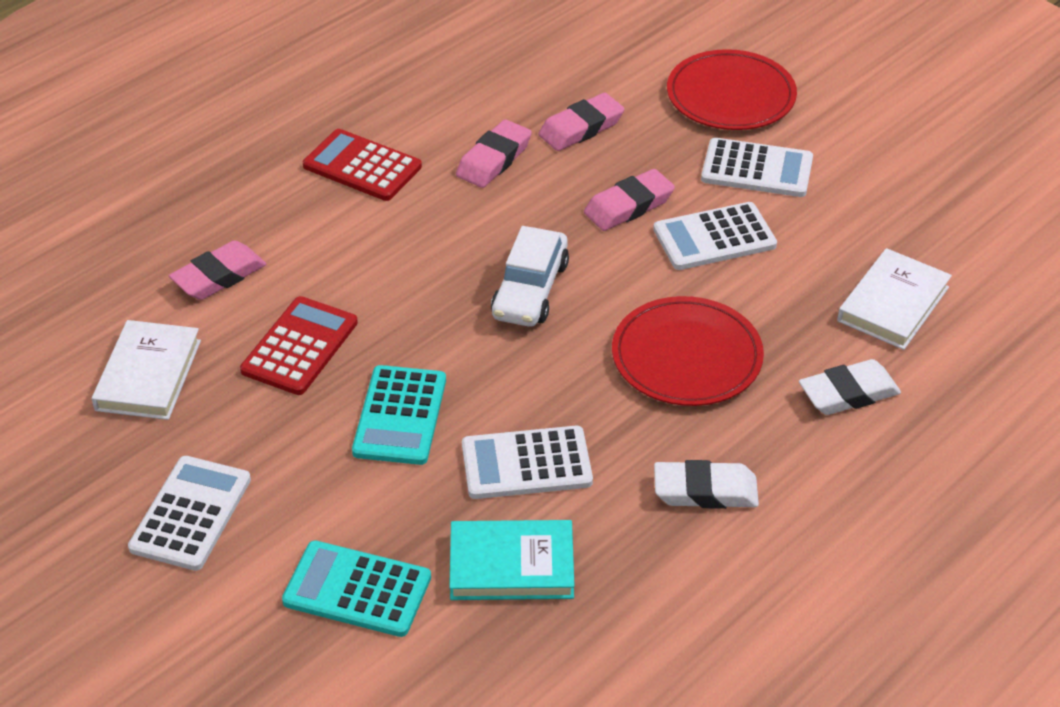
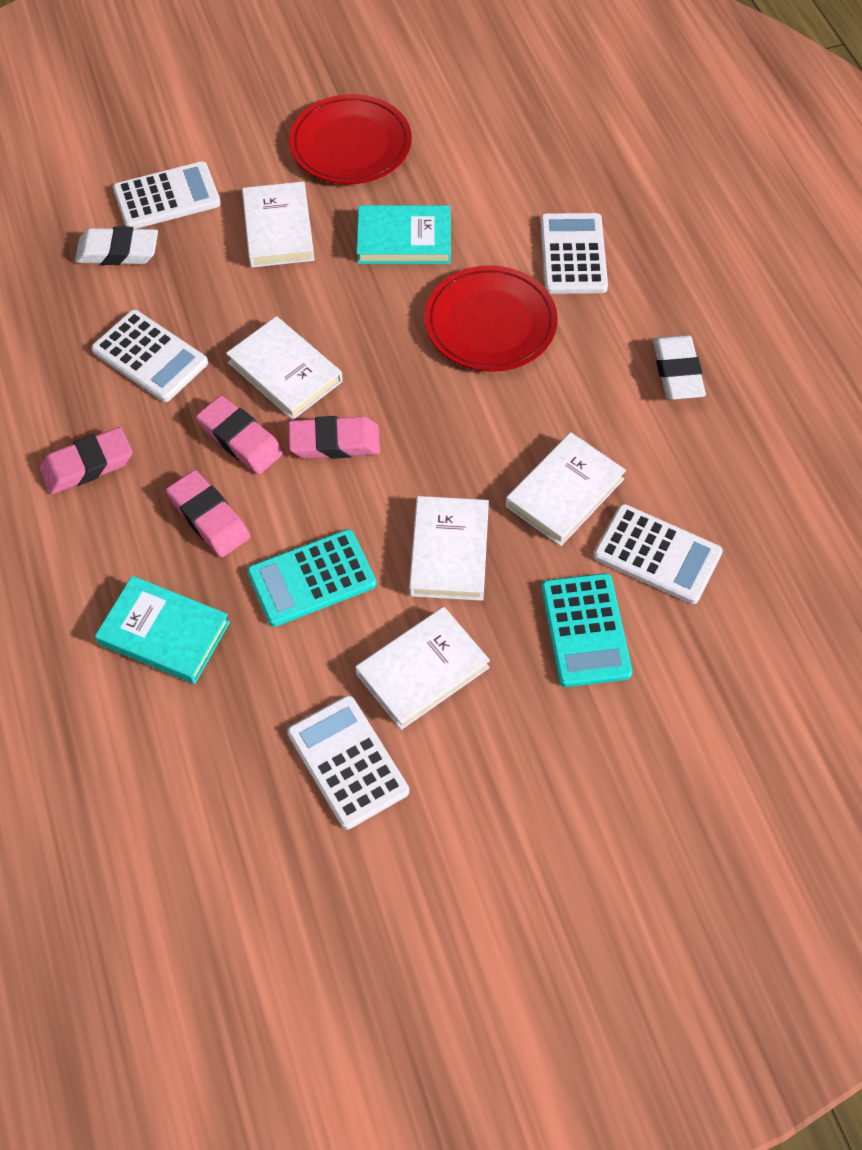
red calculator: 2 -> 0
turquoise book: 1 -> 2
white book: 2 -> 5
white calculator: 4 -> 5
white car: 1 -> 0

